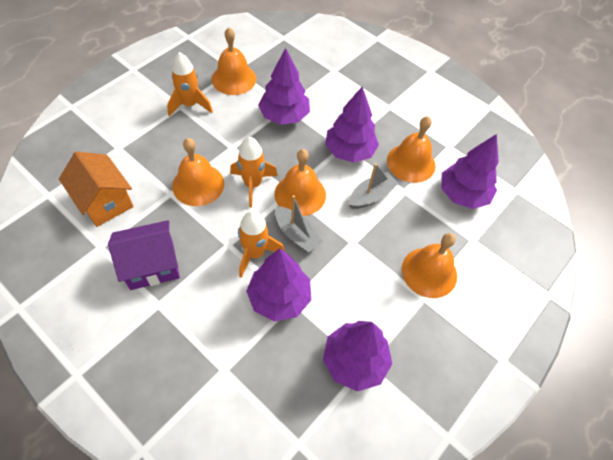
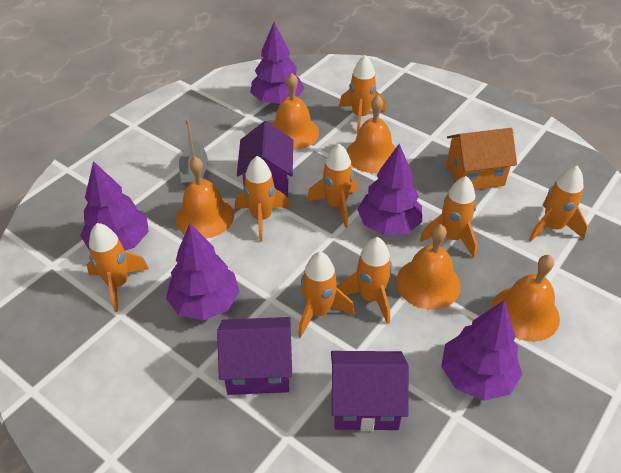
grey boat: 2 -> 1
orange rocket: 3 -> 8
purple house: 1 -> 3

